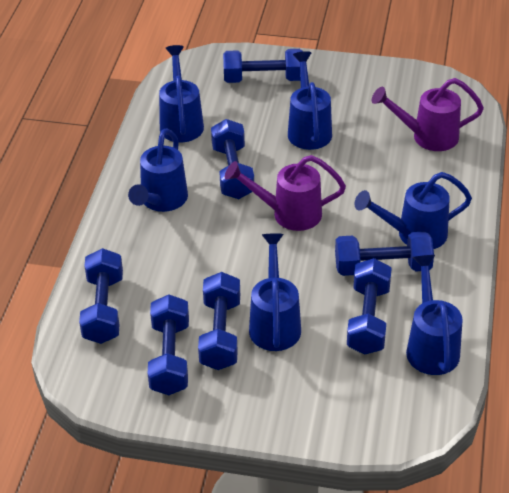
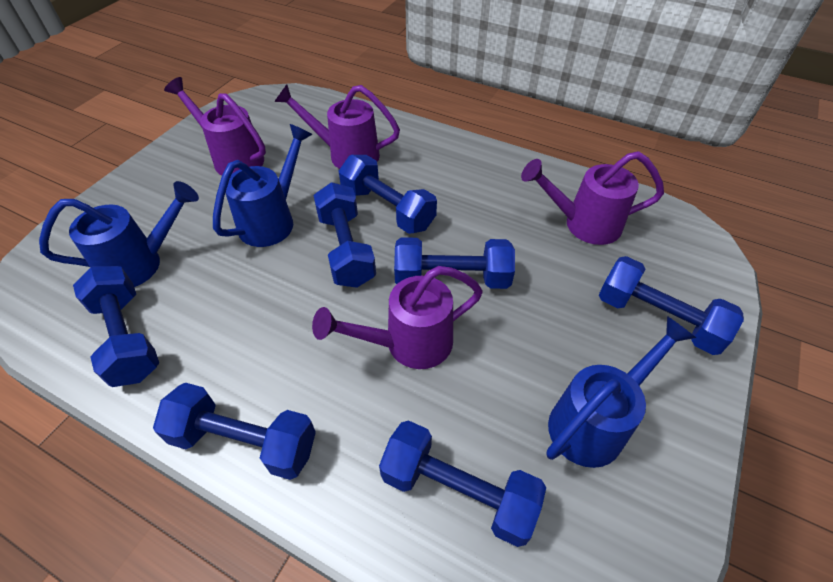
blue watering can: 6 -> 3
purple watering can: 2 -> 4

